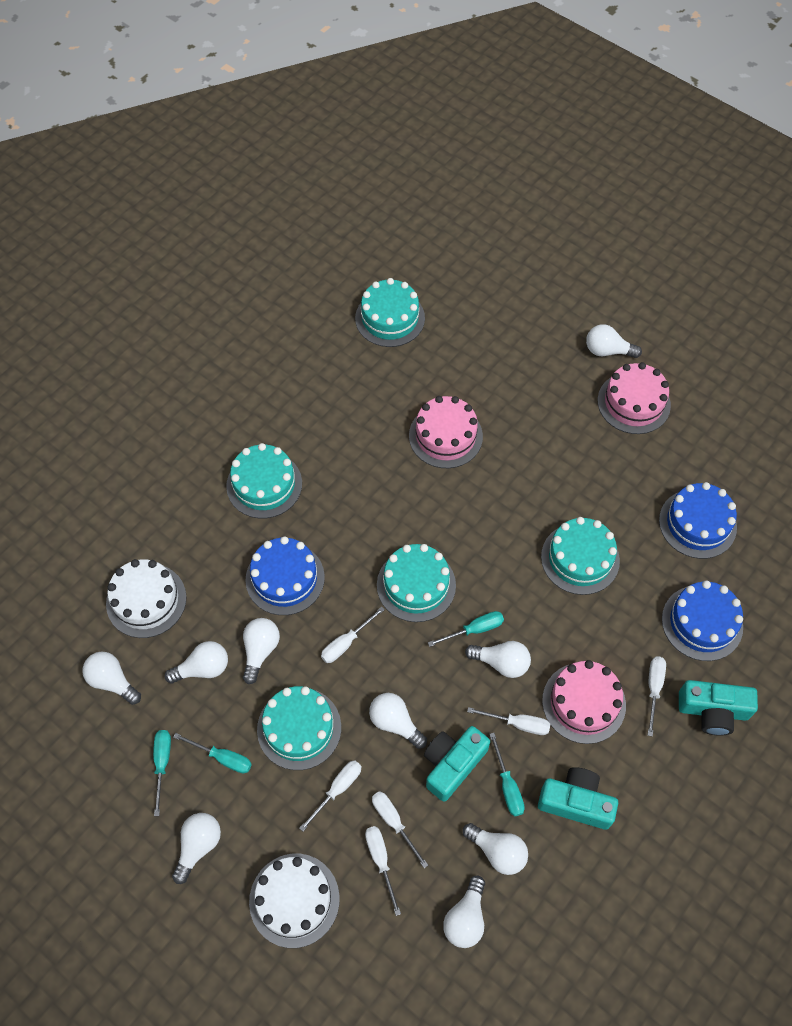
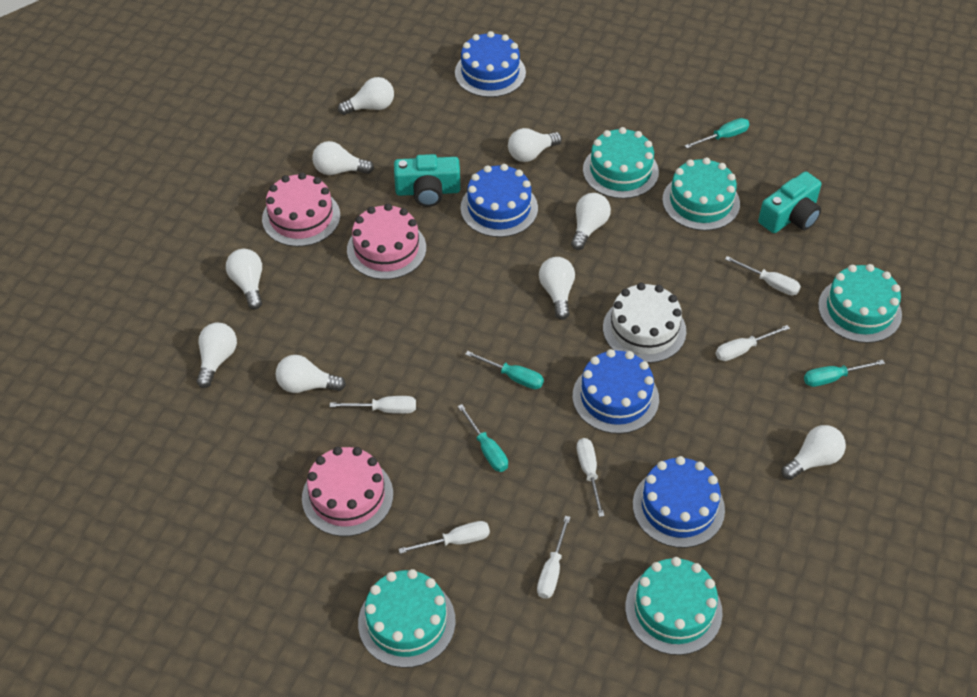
blue cake: 3 -> 4
turquoise camera: 3 -> 2
white cake: 2 -> 1

